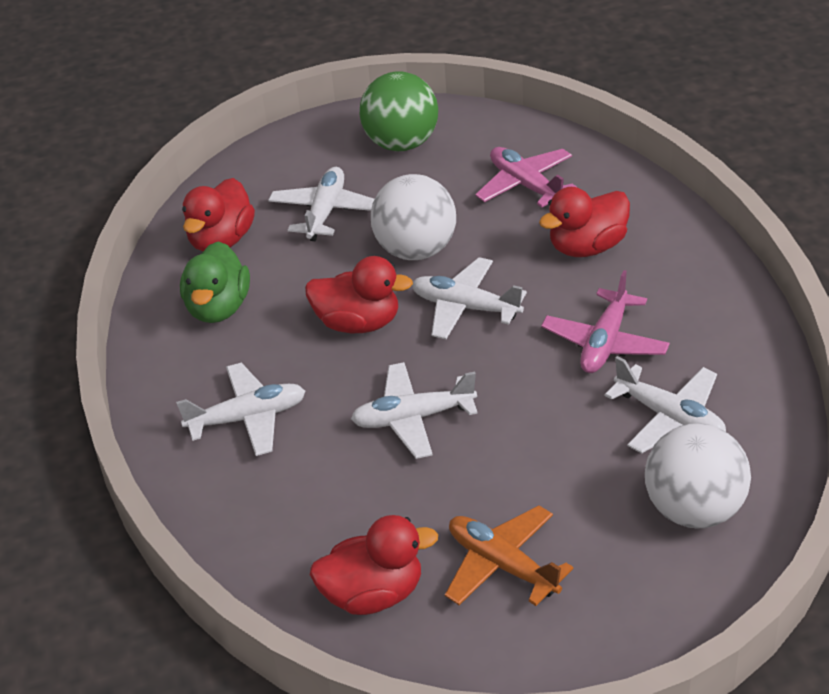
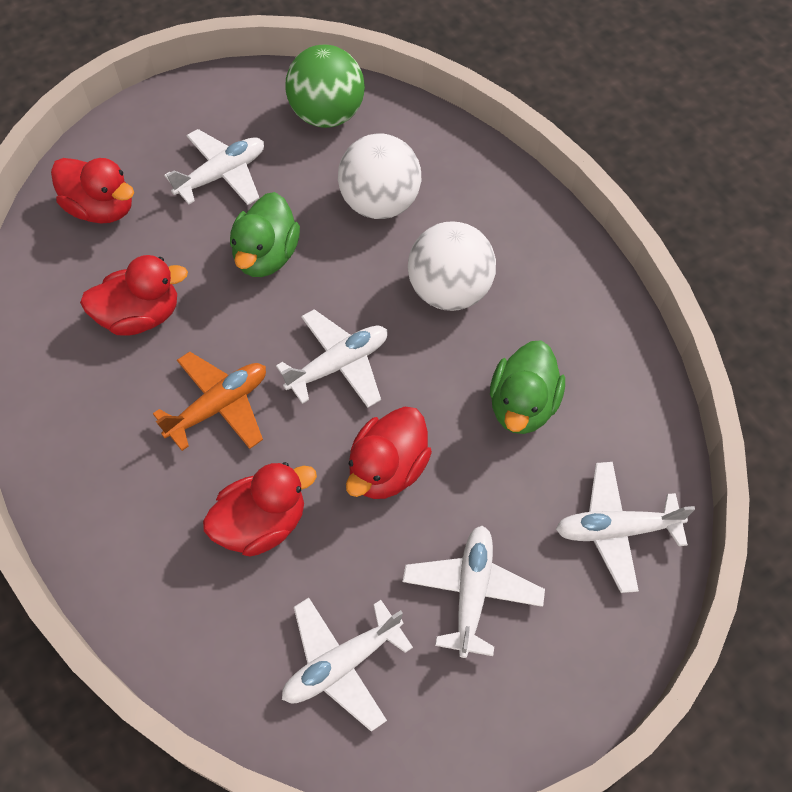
green duck: 1 -> 2
pink plane: 2 -> 0

